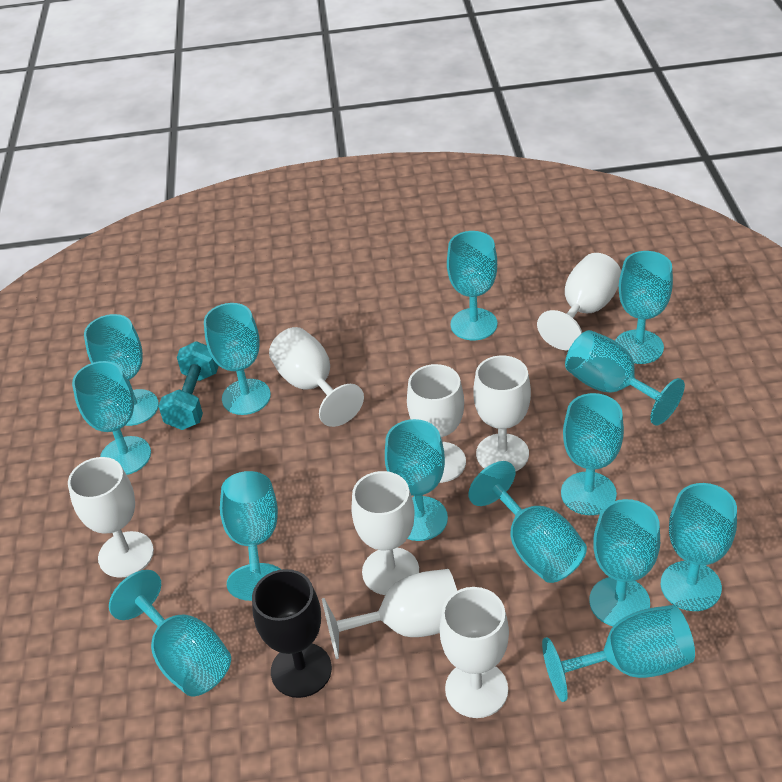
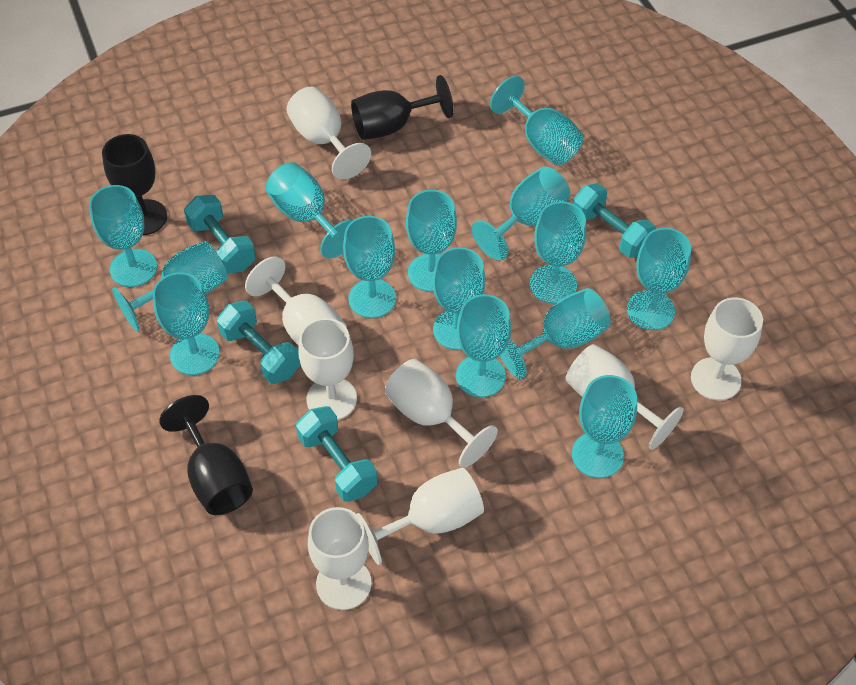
black goblet: 1 -> 3
turquoise dumbbell: 1 -> 4

